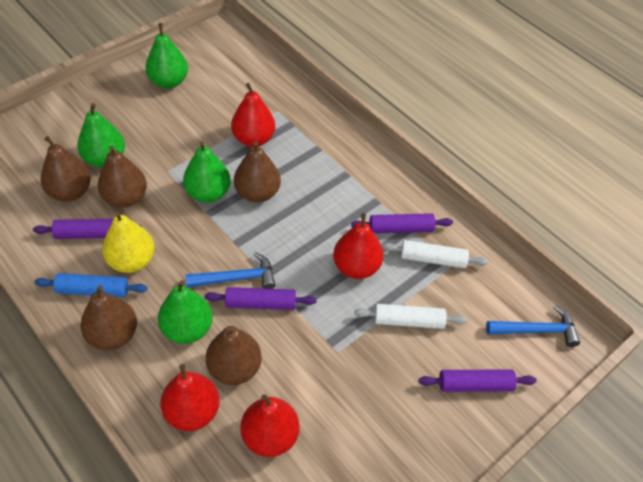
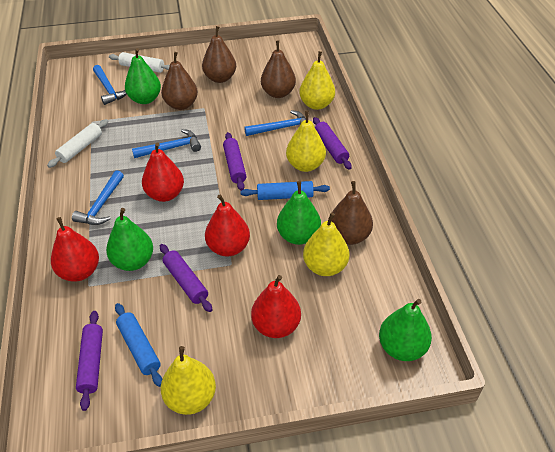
blue hammer: 2 -> 4
blue rolling pin: 1 -> 2
brown pear: 5 -> 4
yellow pear: 1 -> 4

